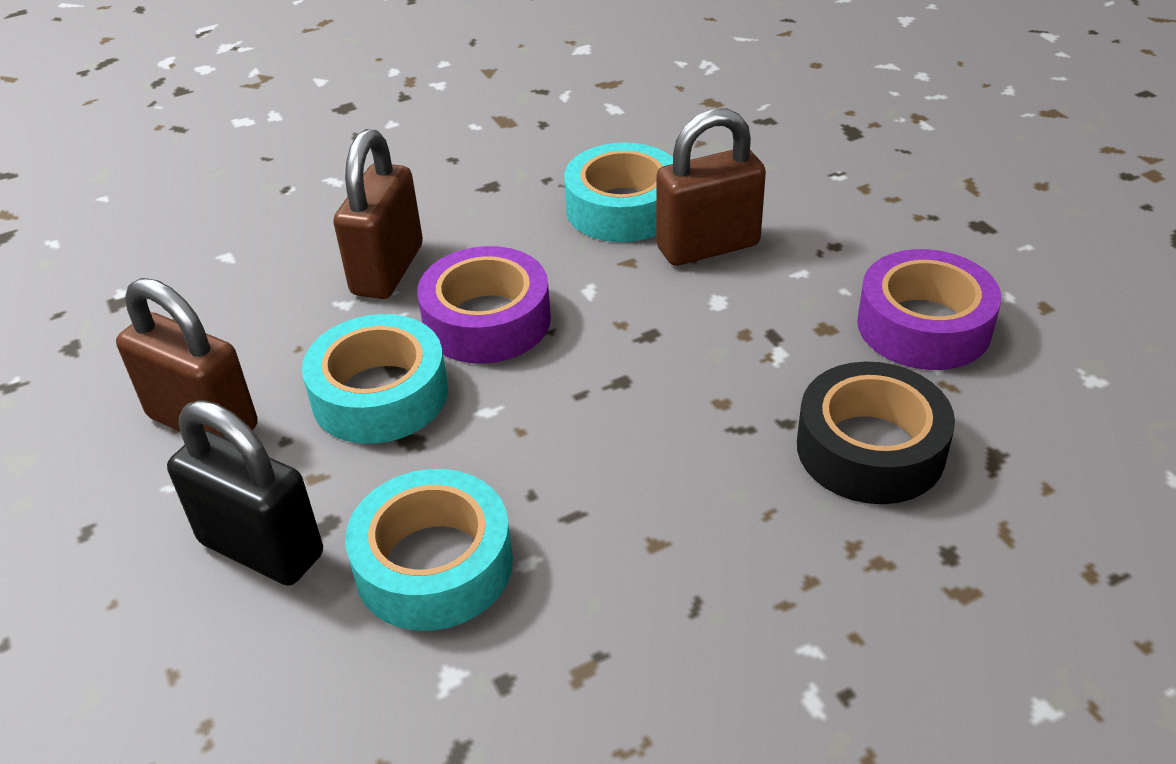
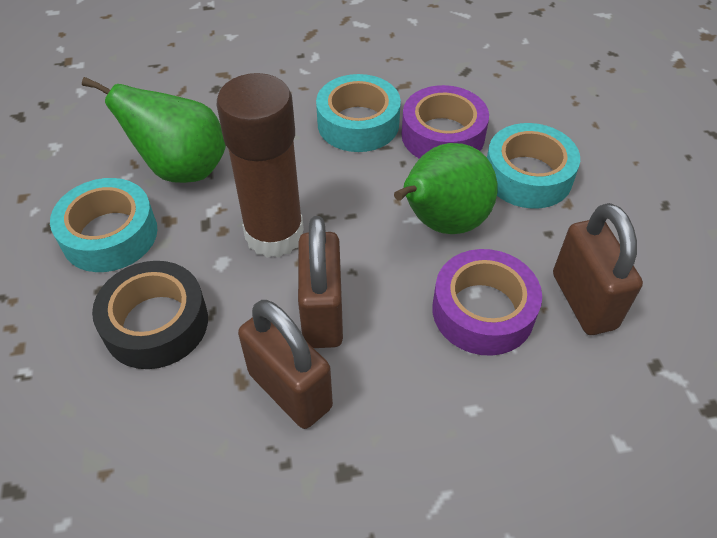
black padlock: 1 -> 0
brown glue stick: 0 -> 1
green pear: 0 -> 2

